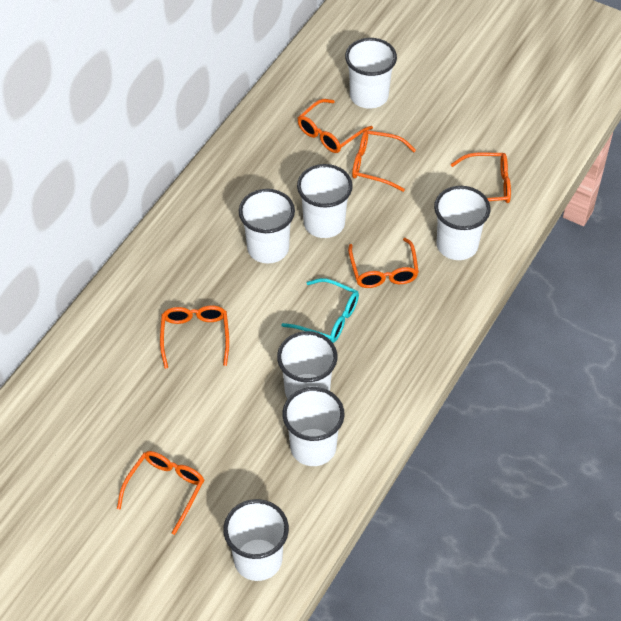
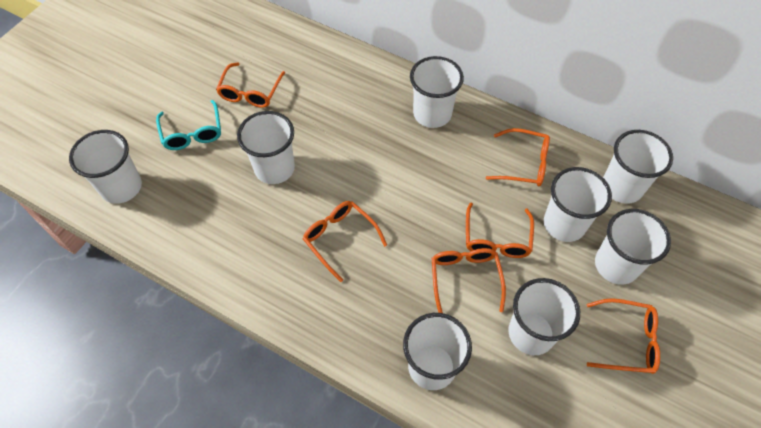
white cup: 7 -> 8

